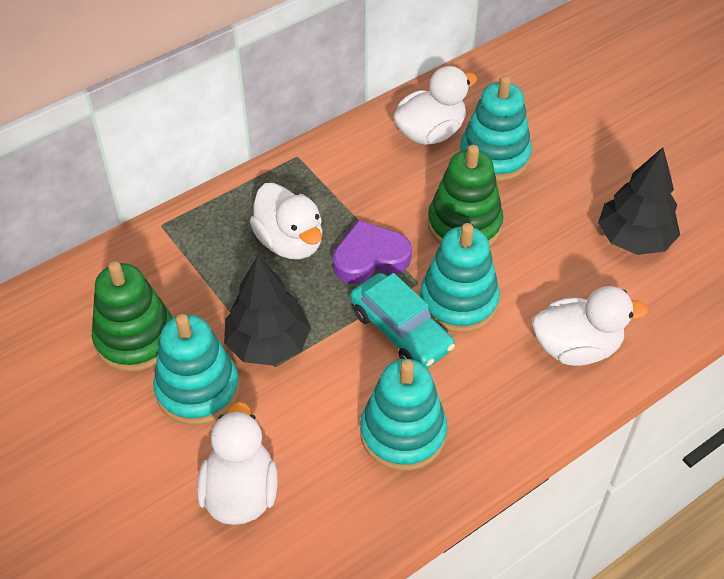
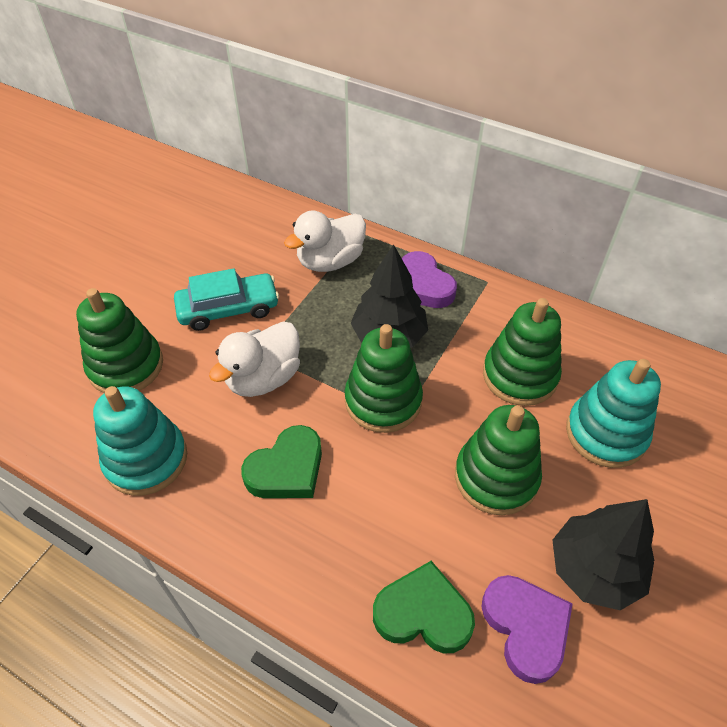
green heart: 0 -> 2
green stacking toy: 2 -> 4
purple heart: 1 -> 2
turquoise stacking toy: 4 -> 2
white duck: 4 -> 2

